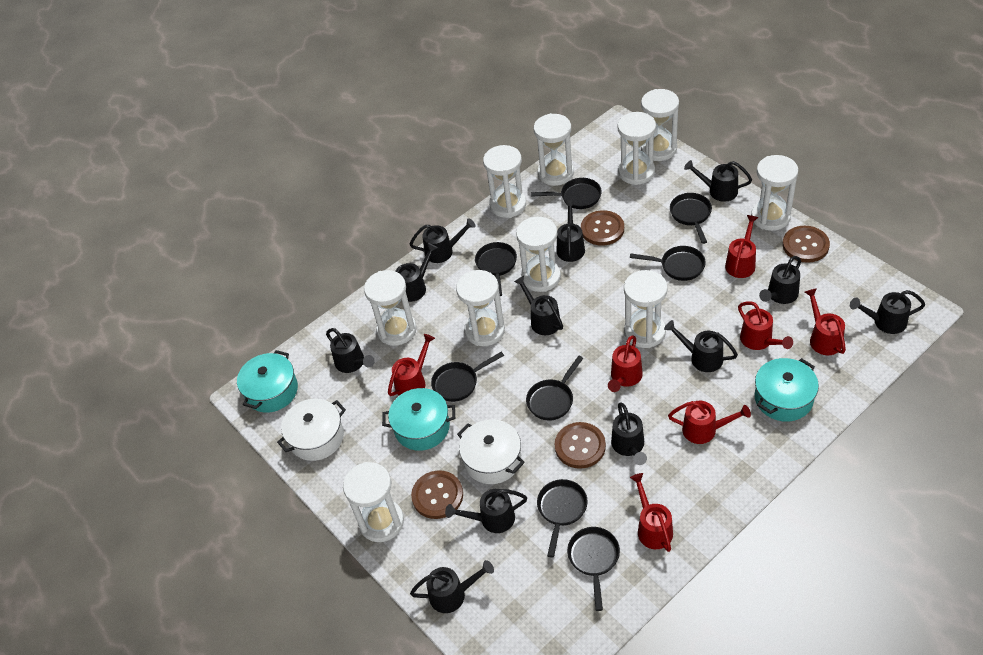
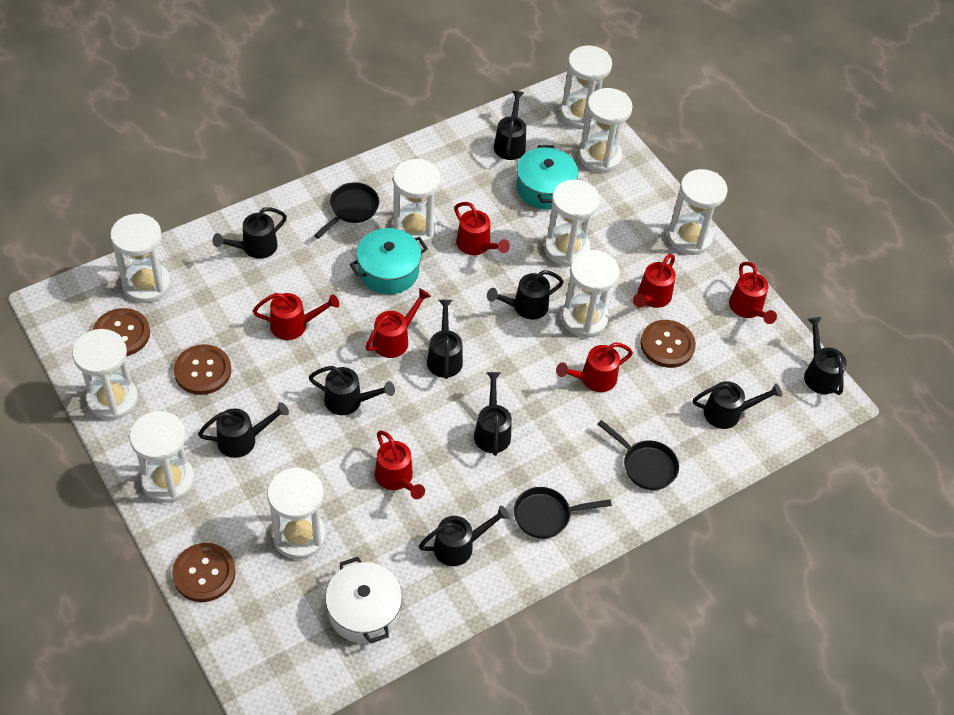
black pan: 8 -> 3
black watering can: 12 -> 10
turquoise pot: 3 -> 2
white pot: 2 -> 1

